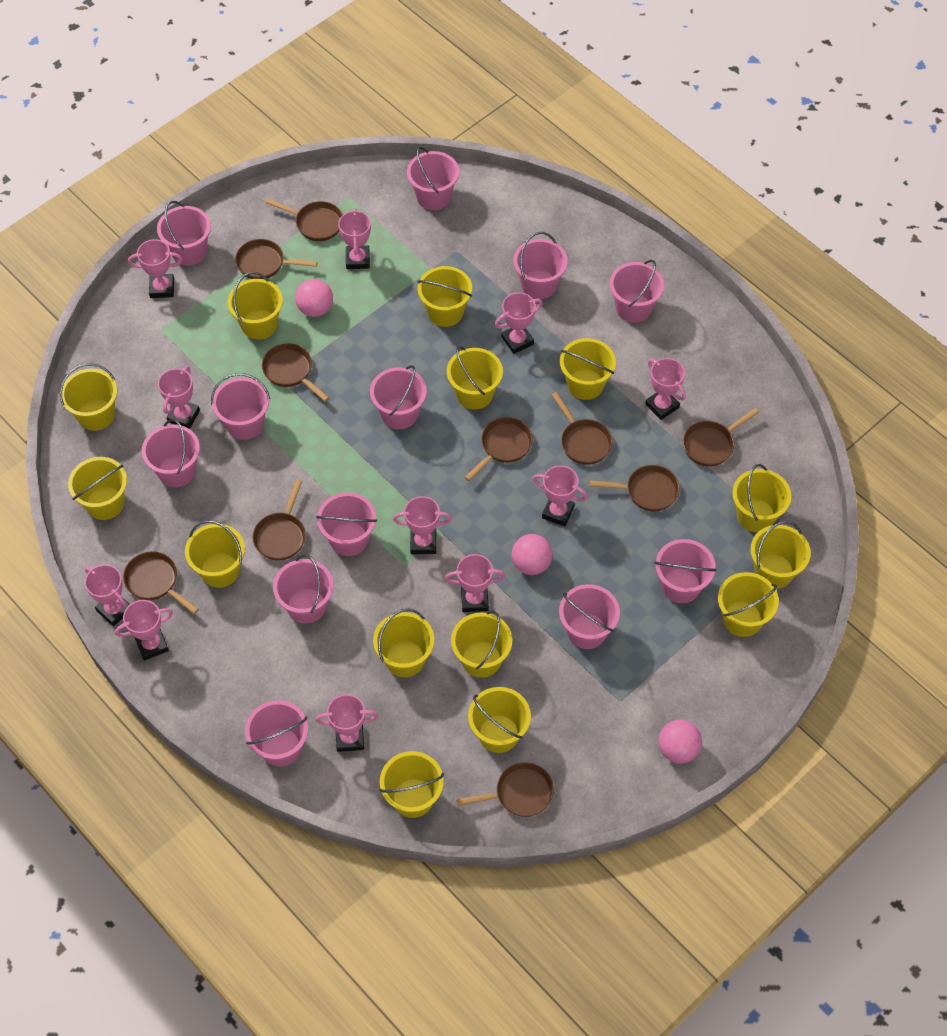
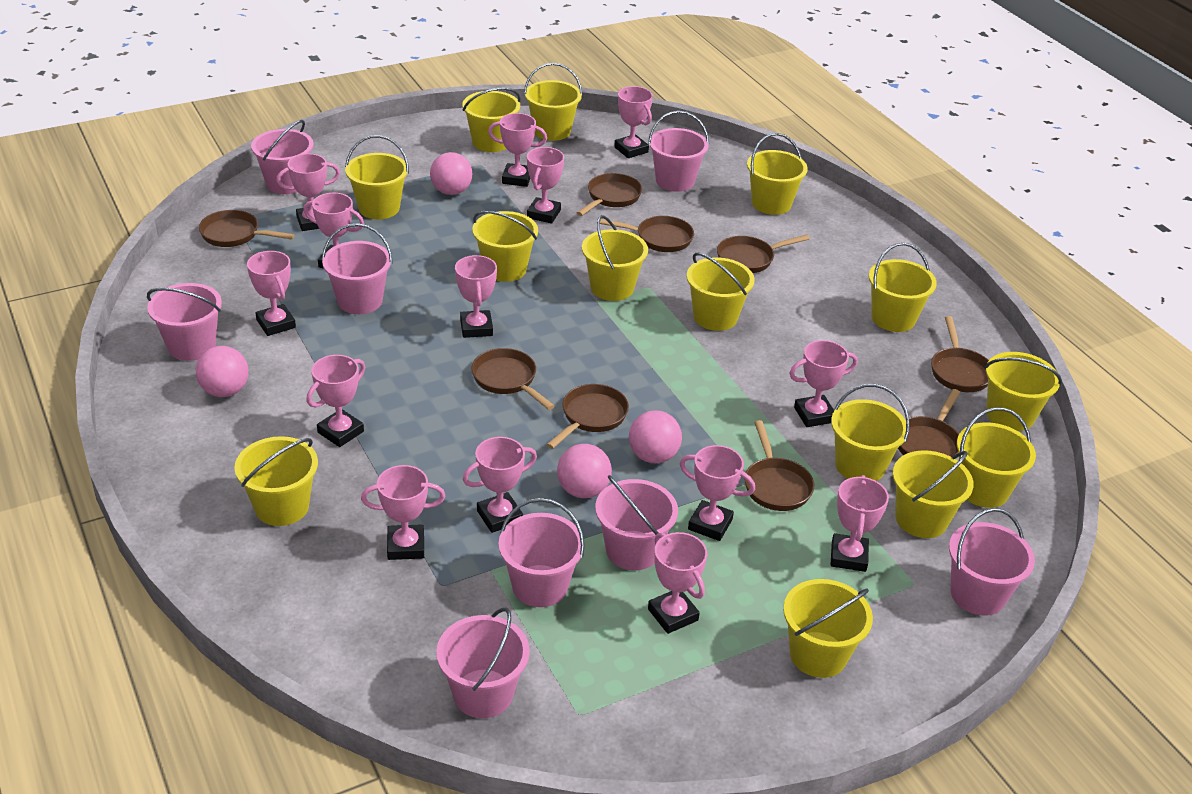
brown pan: 10 -> 9
pink ball: 3 -> 4
pink bucket: 12 -> 8
pink trophy: 11 -> 14

